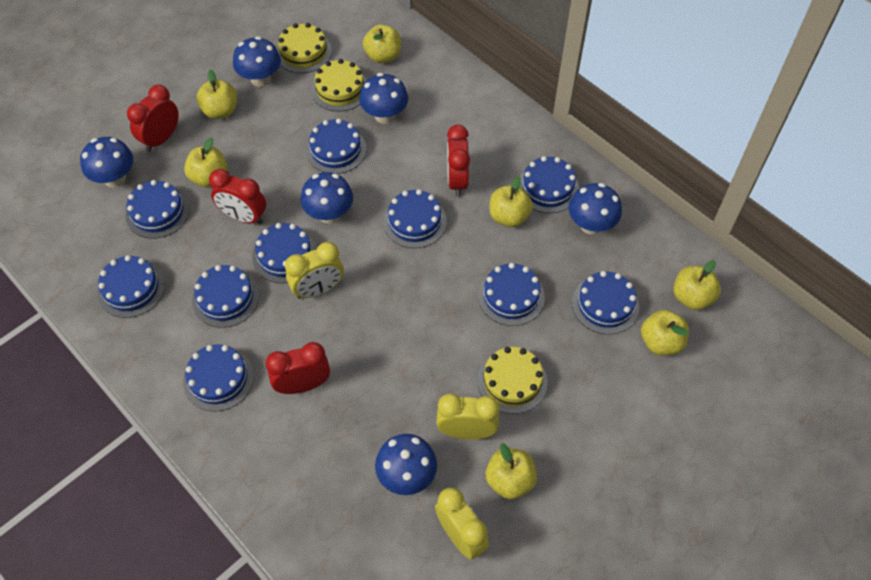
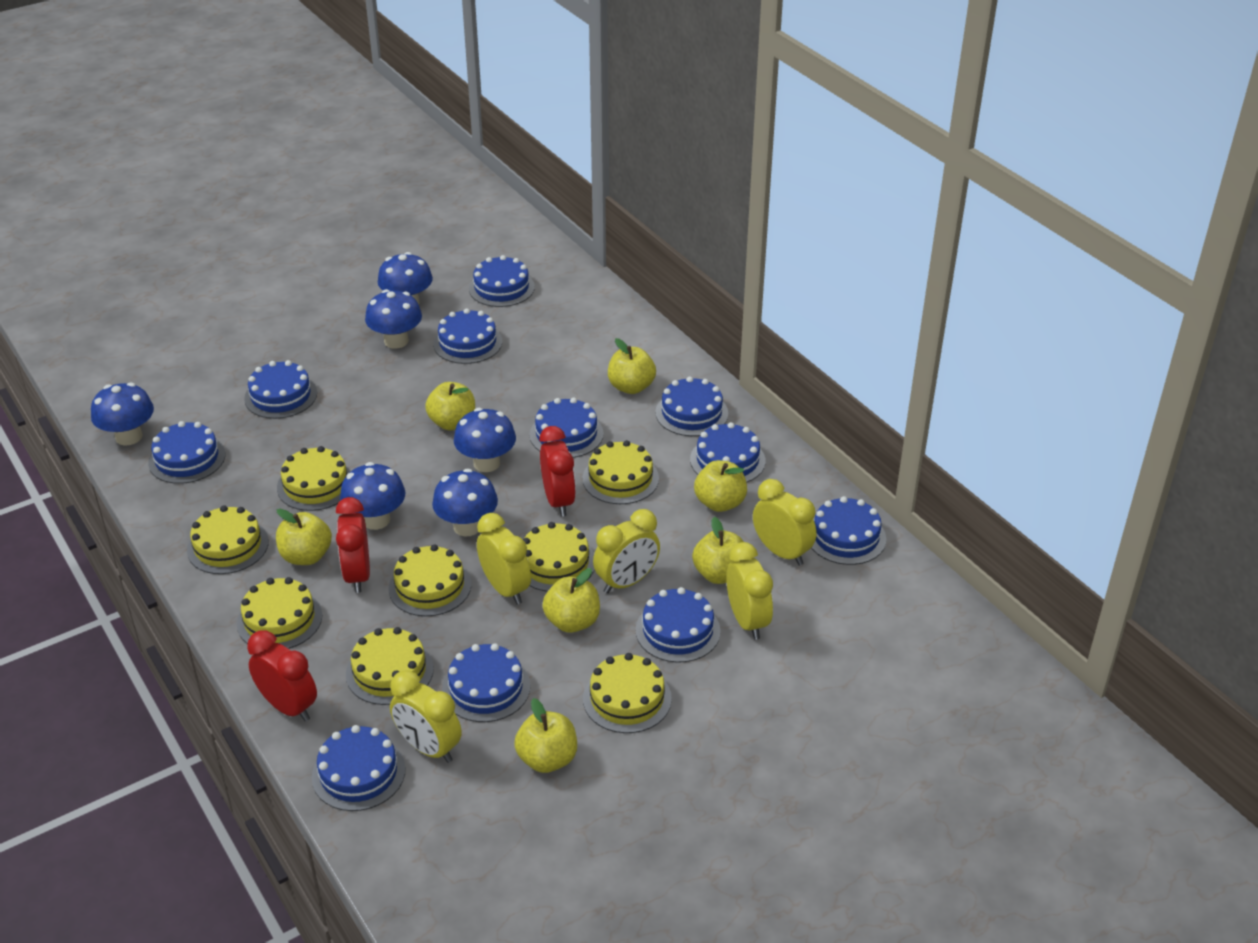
blue cake: 10 -> 11
red clock: 4 -> 3
yellow cake: 3 -> 8
yellow clock: 3 -> 5

